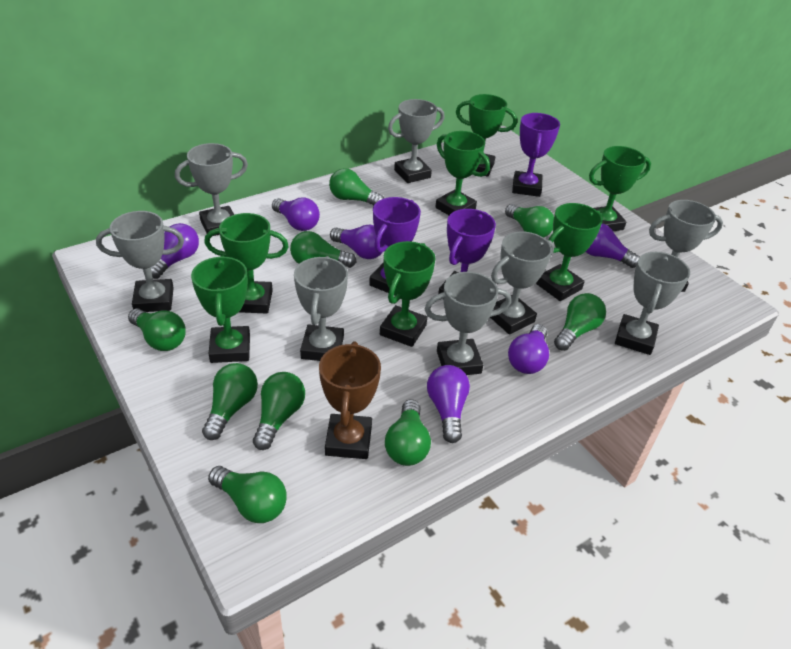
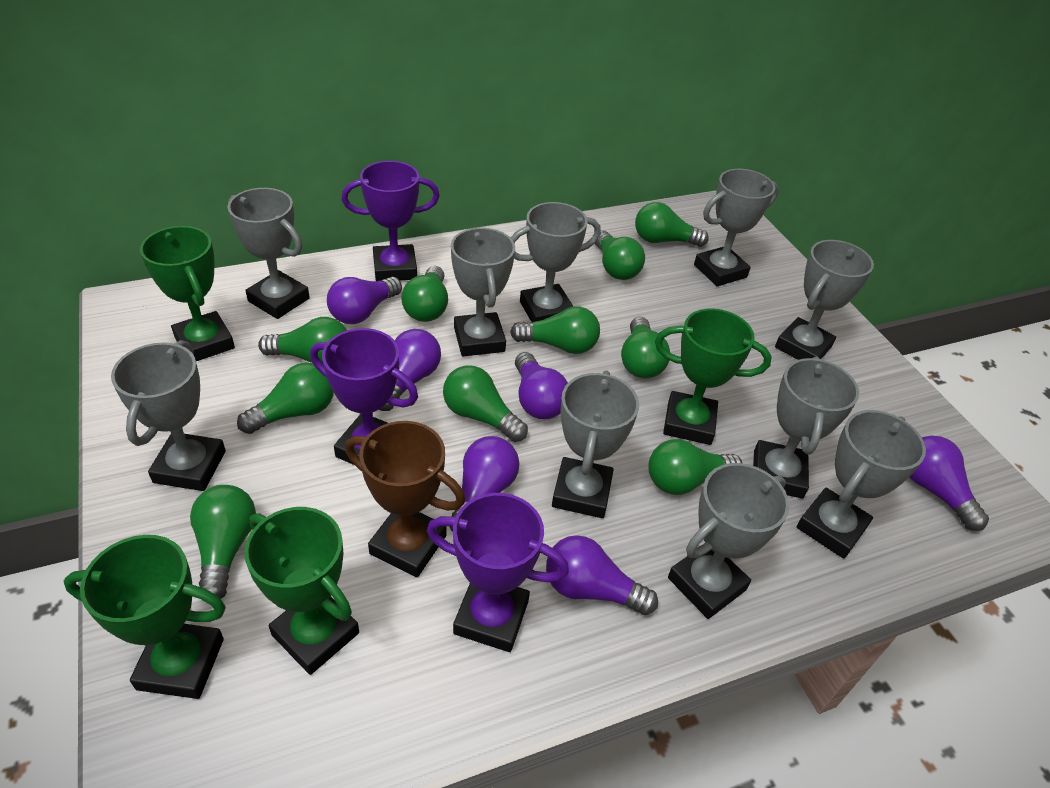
green light bulb: 9 -> 10
green trophy: 7 -> 4
grey trophy: 8 -> 10

